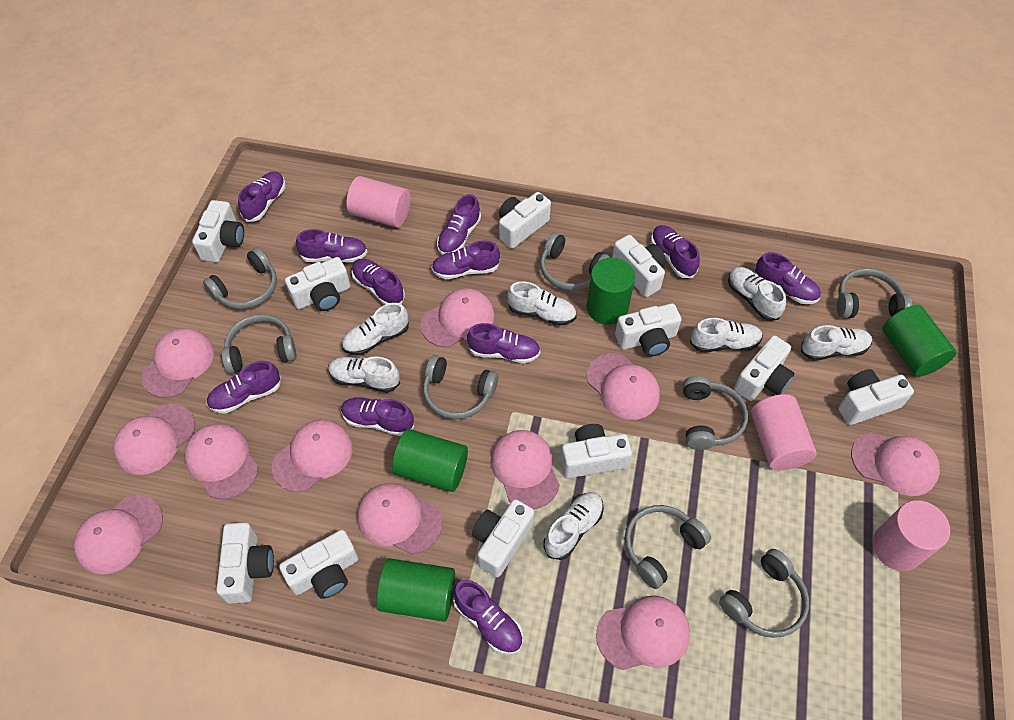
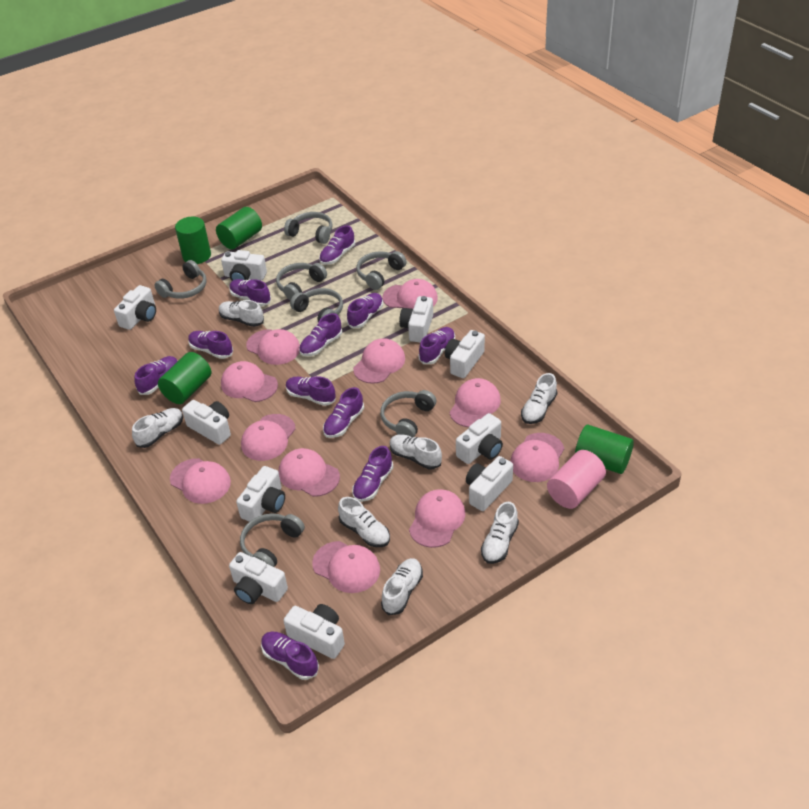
grey headphones: 8 -> 7
pink cylinder: 3 -> 1
white camera: 11 -> 10

